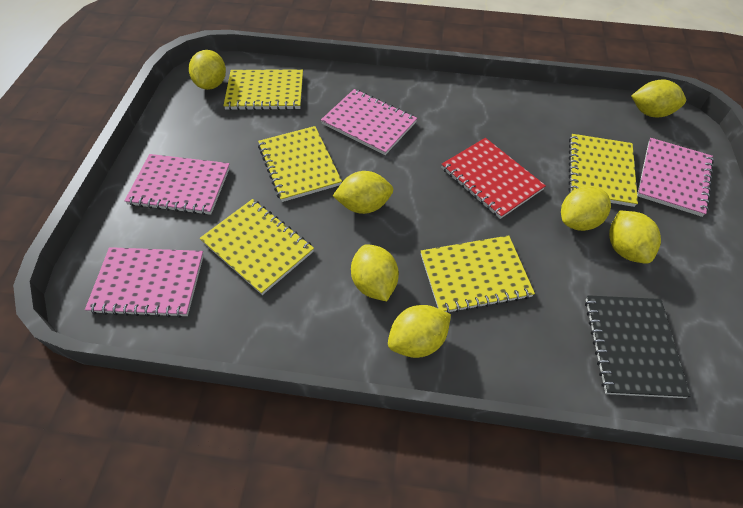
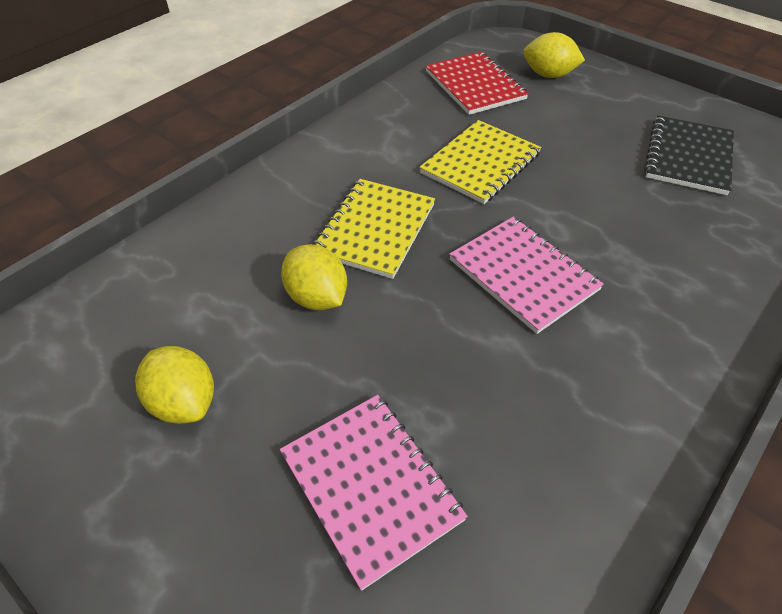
pink notebook: 4 -> 2
yellow lemon: 7 -> 3
yellow notebook: 5 -> 2

